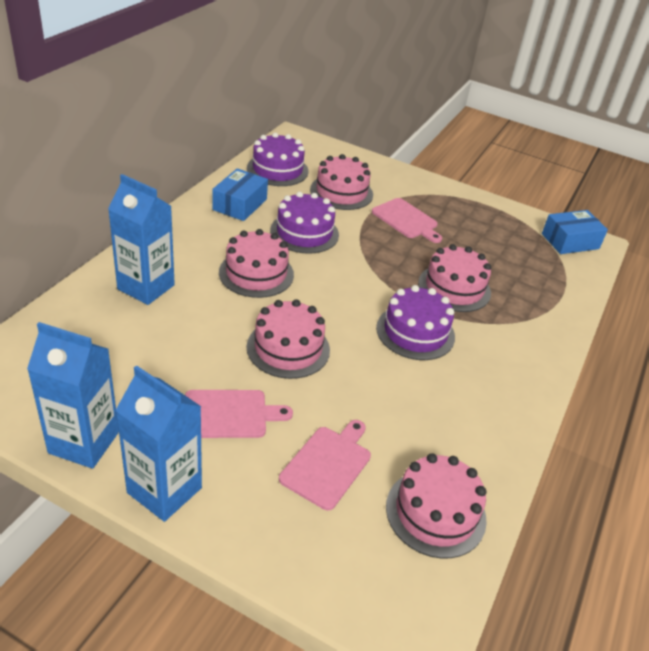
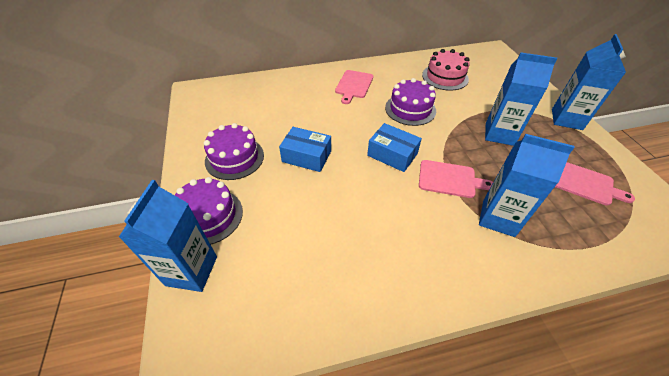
blue carton: 3 -> 4
pink cake: 5 -> 1

